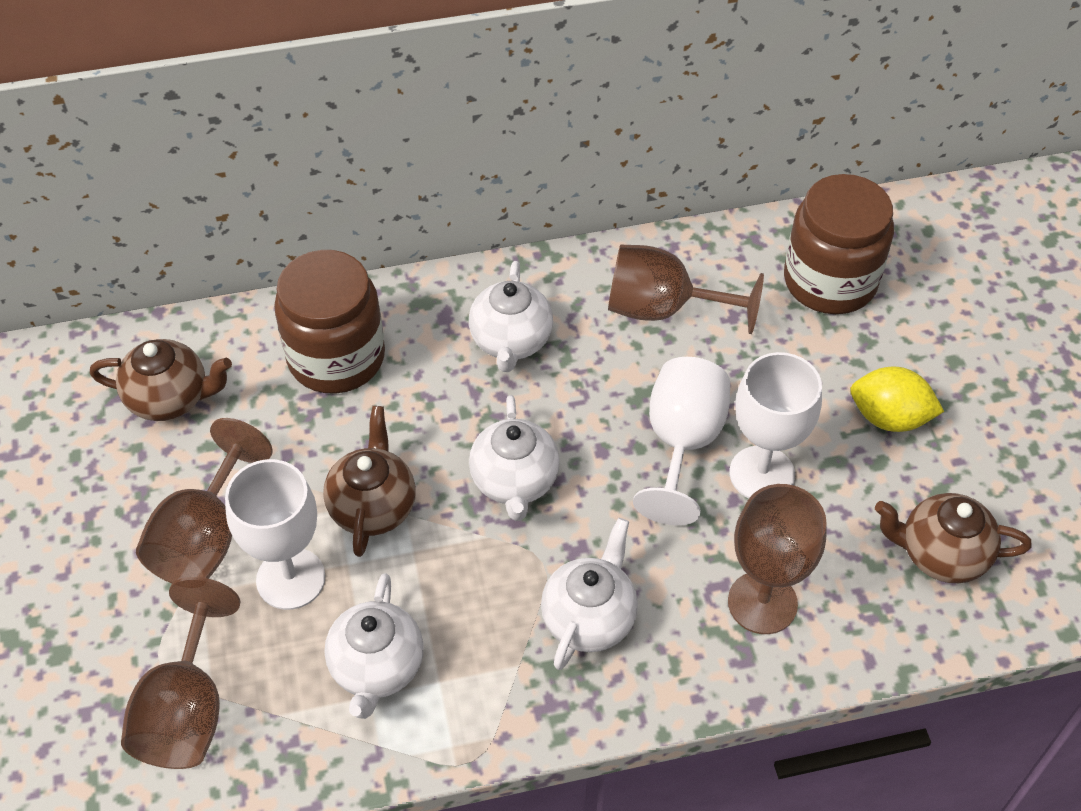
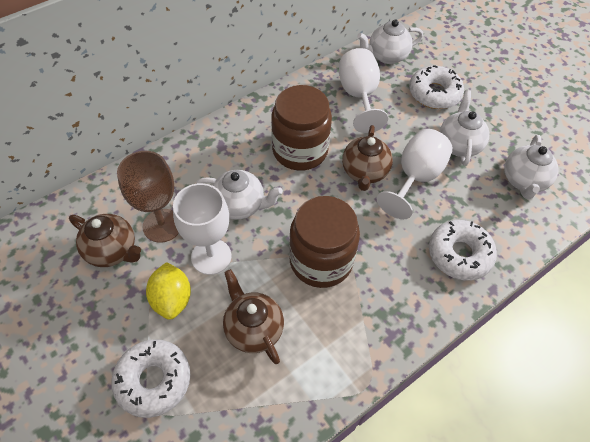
brown goblet: 4 -> 1
white donut: 0 -> 3

